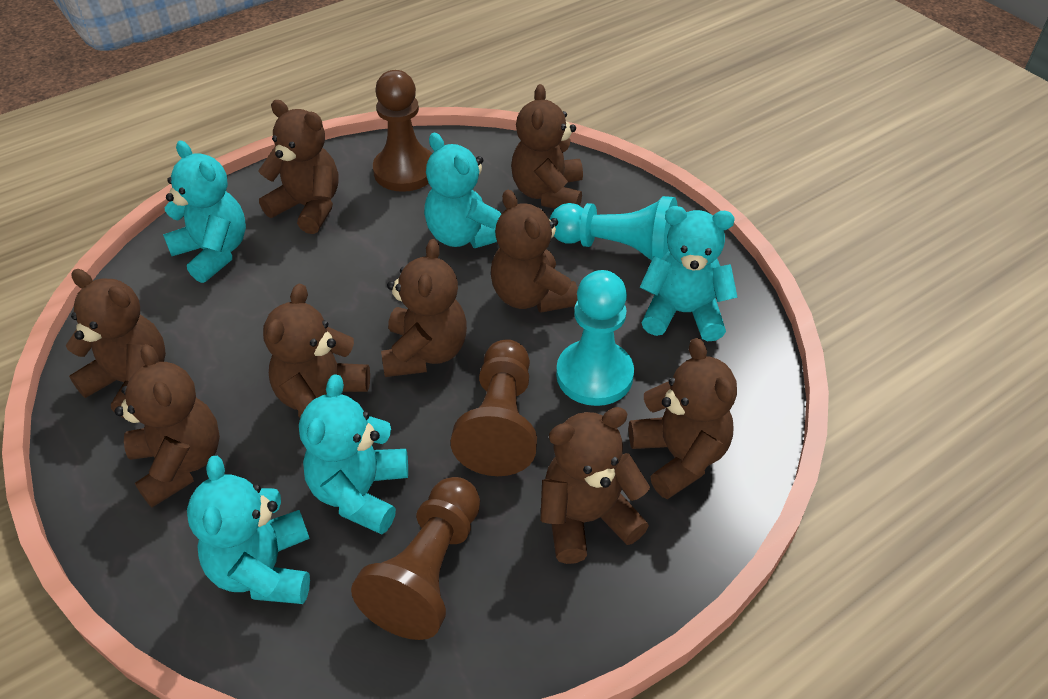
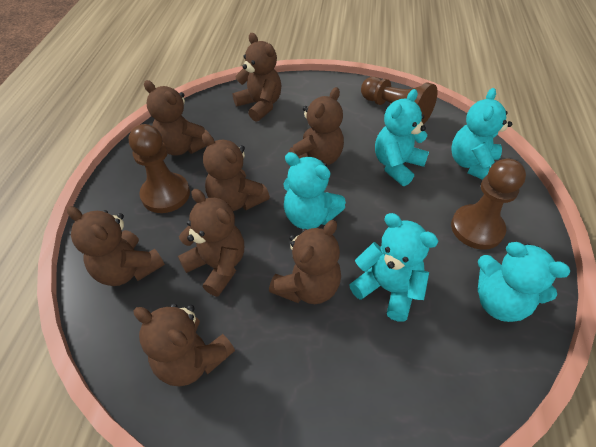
brown teddy bear: 9 -> 8
turquoise pawn: 2 -> 0

